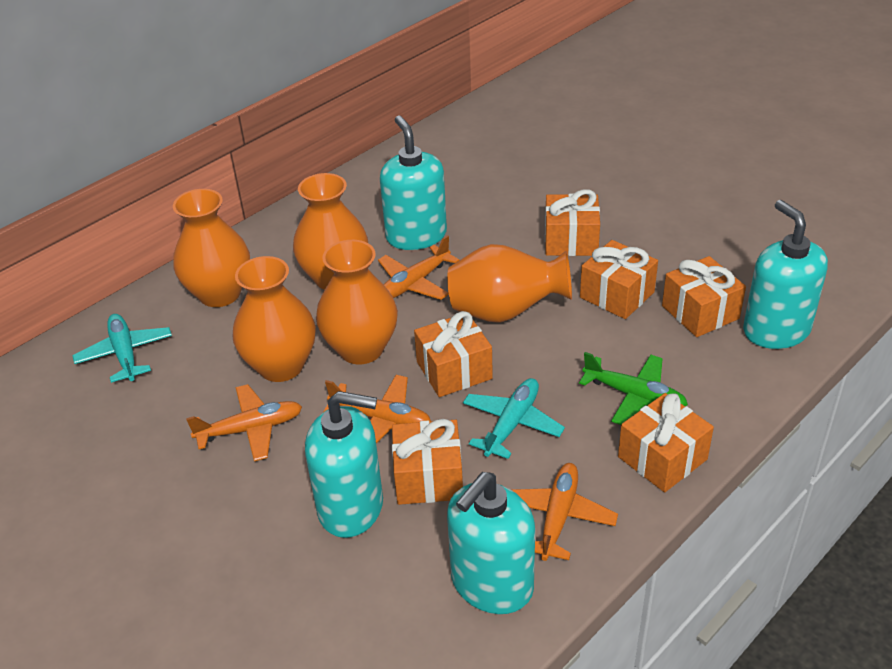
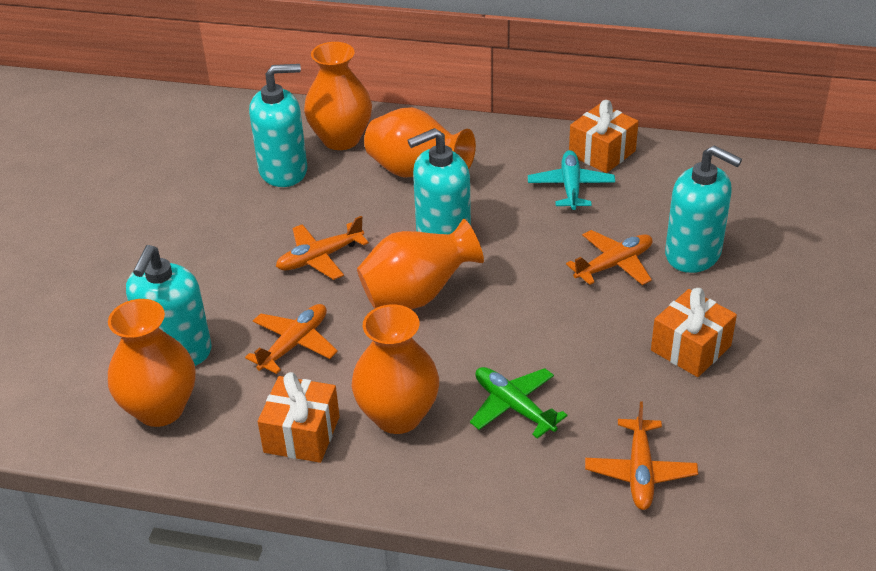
orange gift: 6 -> 3
turquoise plane: 2 -> 1

